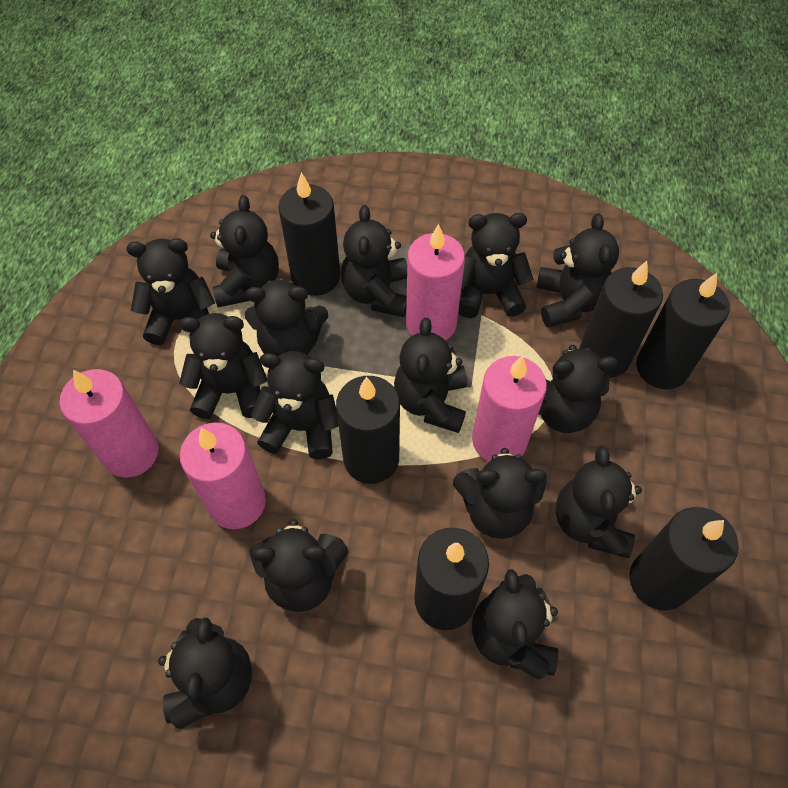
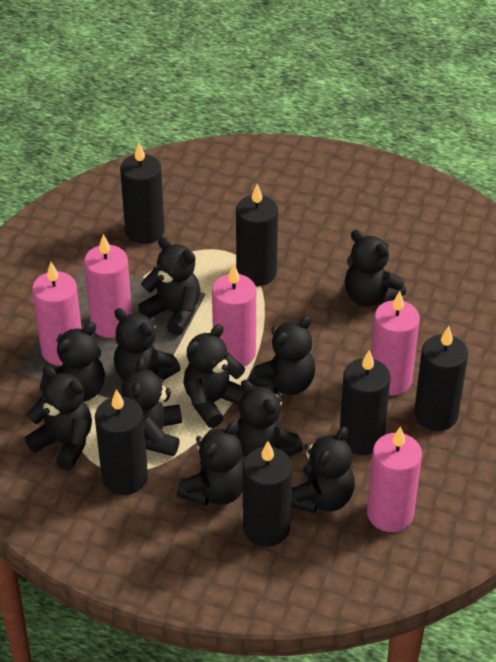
black teddy bear: 15 -> 11
pink candle: 4 -> 5

